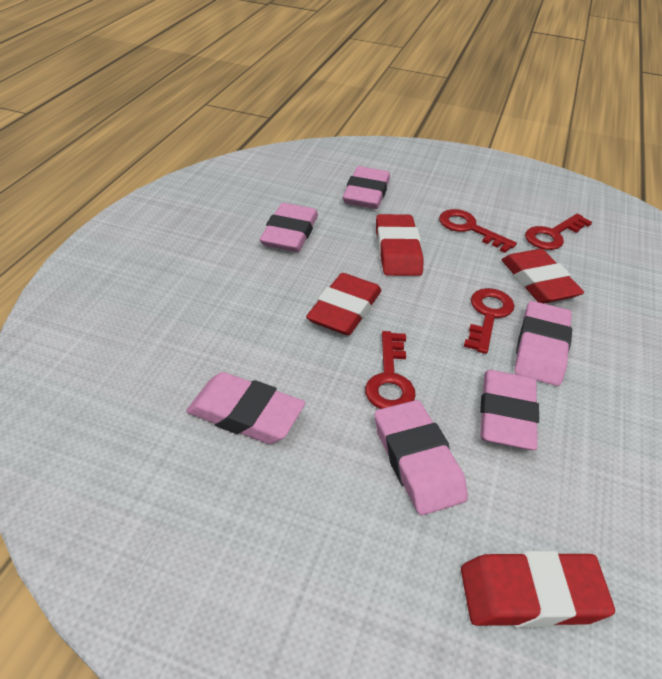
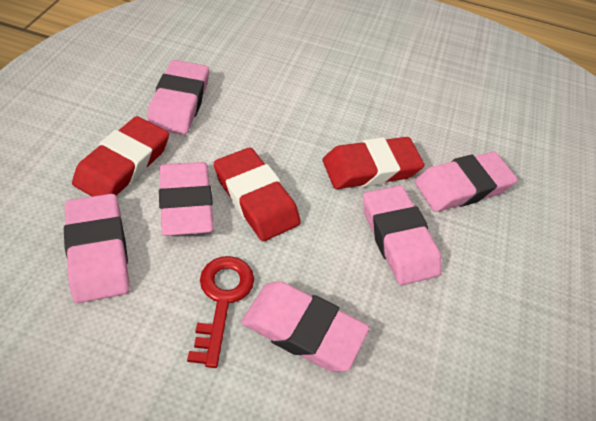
red eraser: 4 -> 3
red key: 4 -> 1

